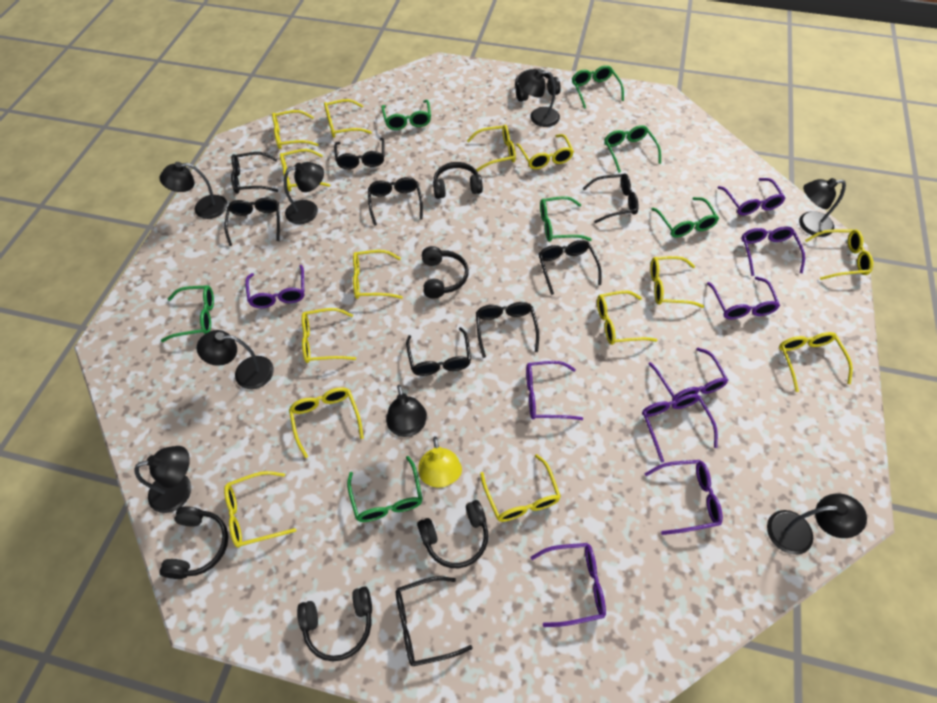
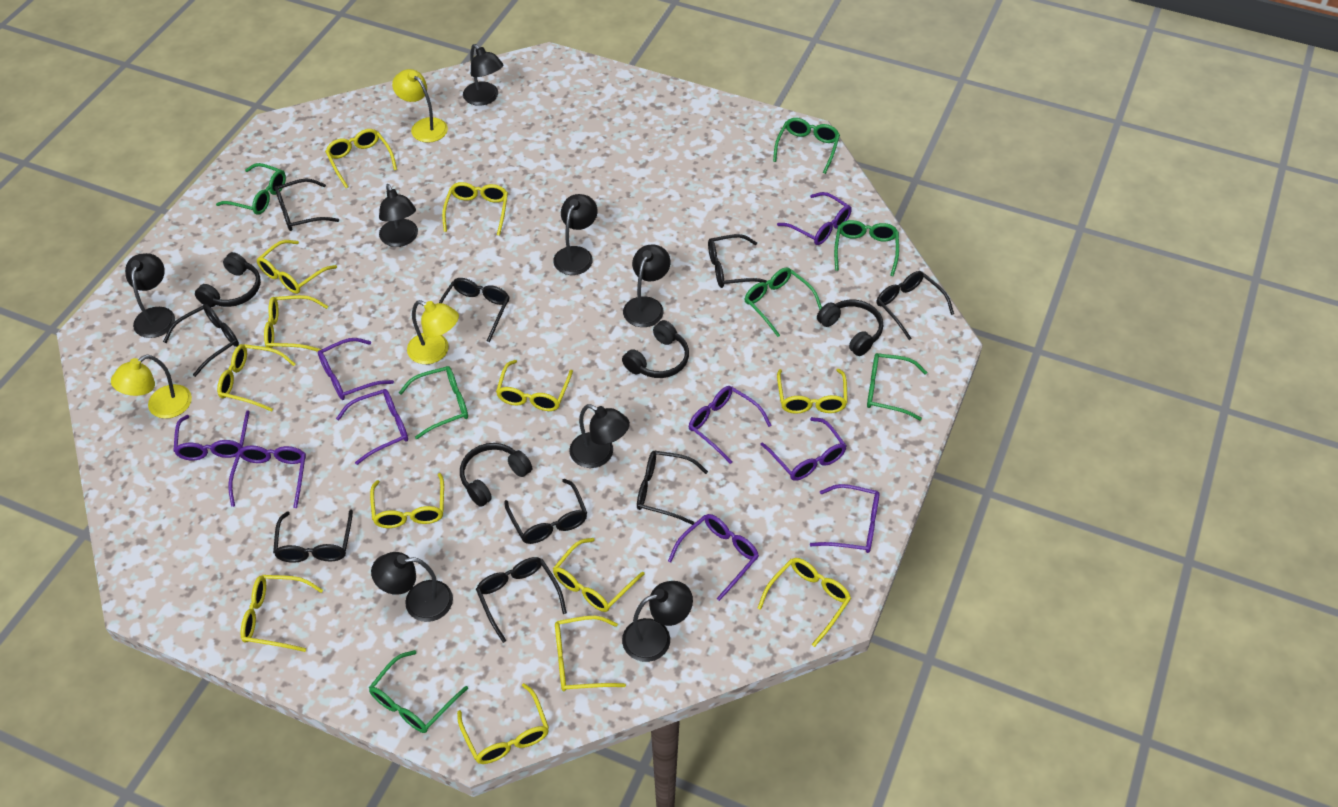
black headphones: 6 -> 4
yellow glasses: 14 -> 13
yellow lamp: 1 -> 3

